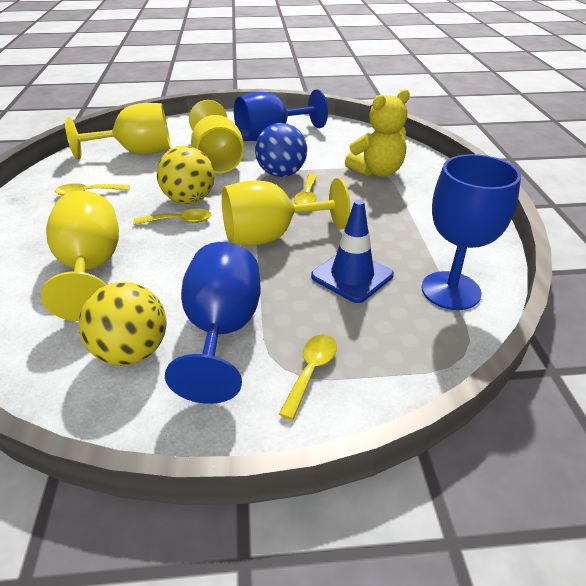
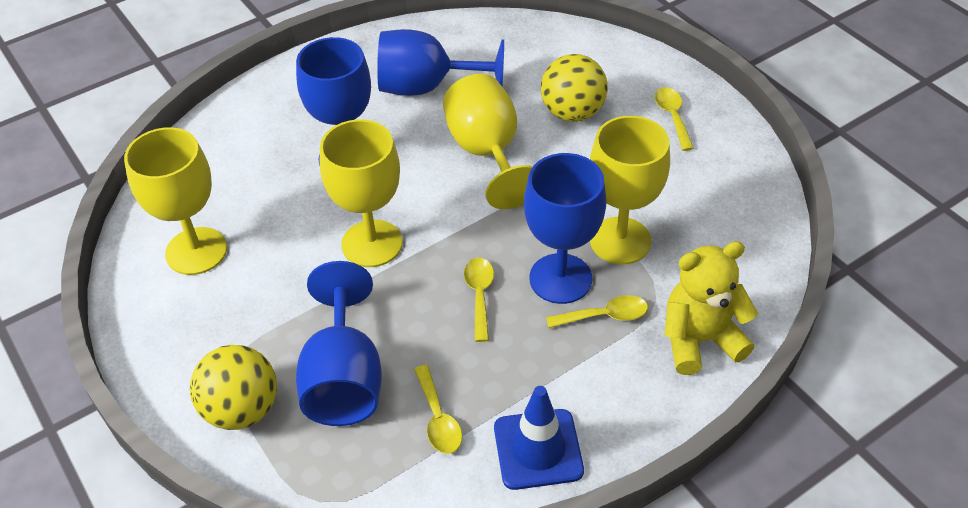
blue ball: 1 -> 0
blue goblet: 3 -> 4

